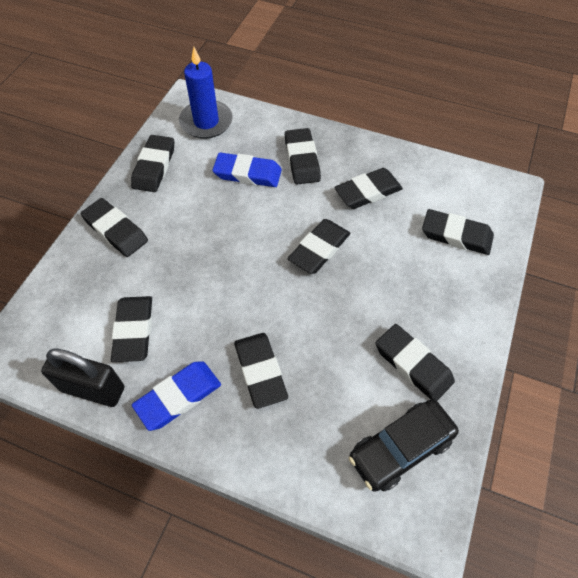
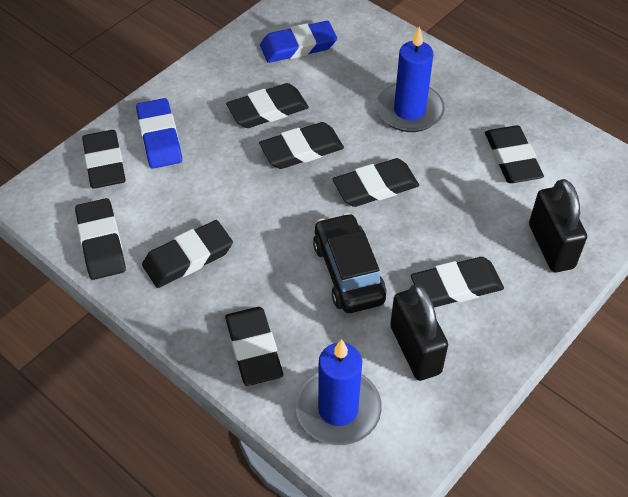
black padlock: 1 -> 2
blue candle: 1 -> 2

